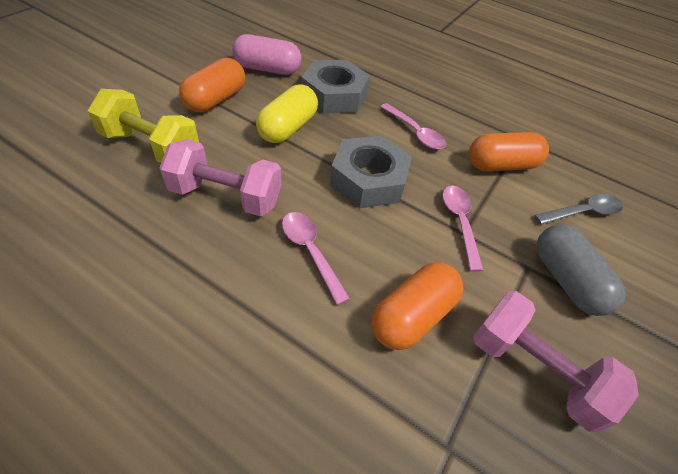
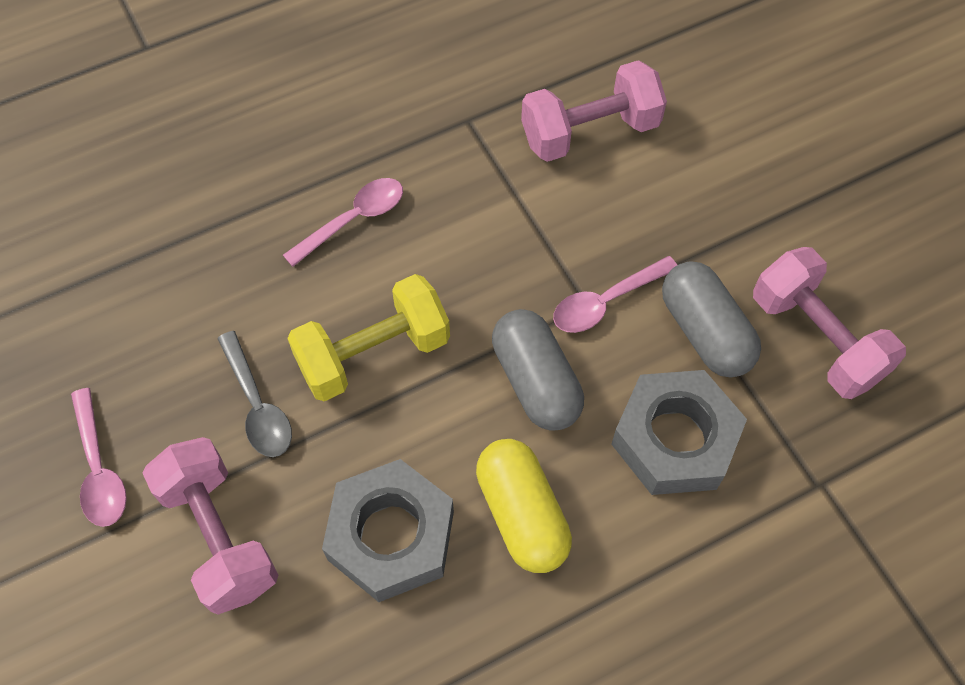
grey capsule: 1 -> 2
orange capsule: 3 -> 0
pink capsule: 1 -> 0
pink dumbbell: 2 -> 3

